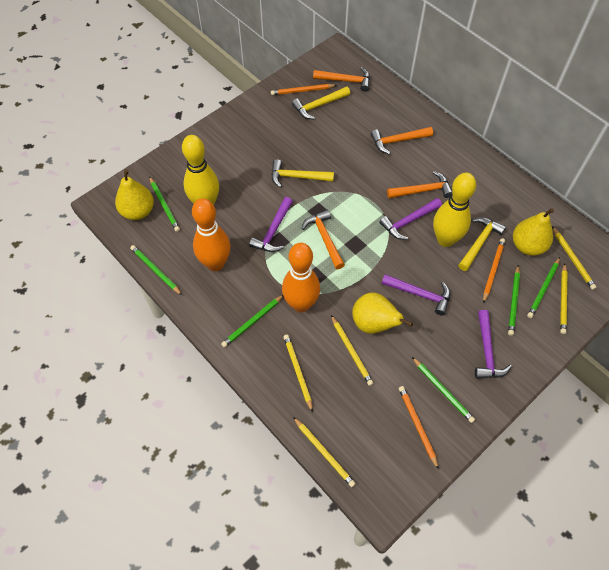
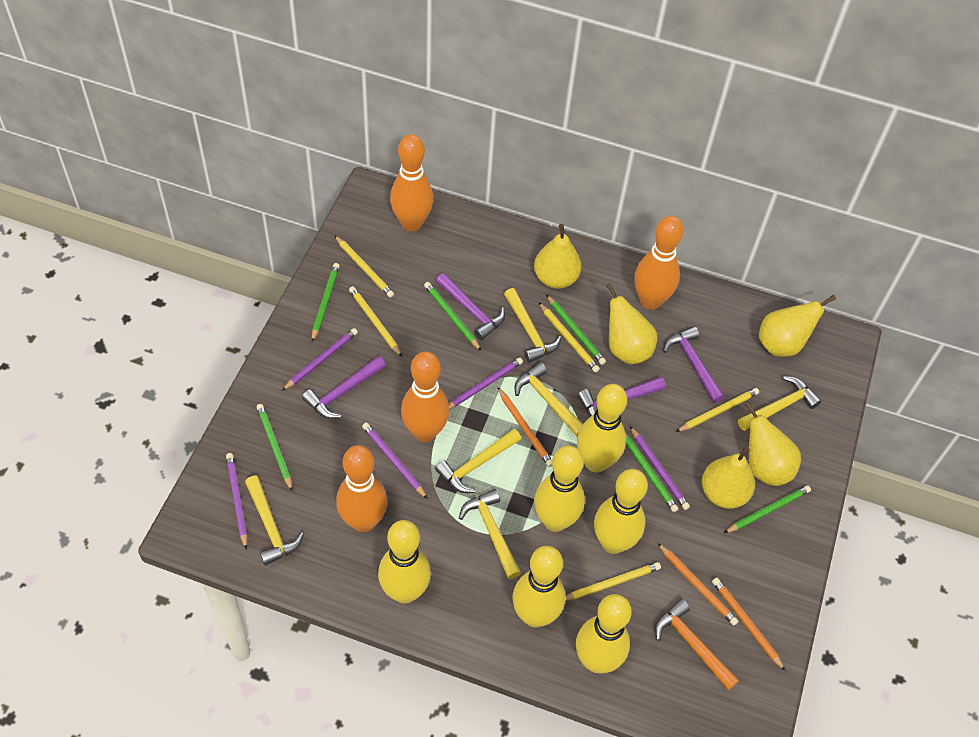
orange bowling pin: 2 -> 4
orange hammer: 4 -> 1
purple pencil: 0 -> 5
yellow bowling pin: 2 -> 6
yellow hammer: 3 -> 6
yellow pear: 3 -> 5

